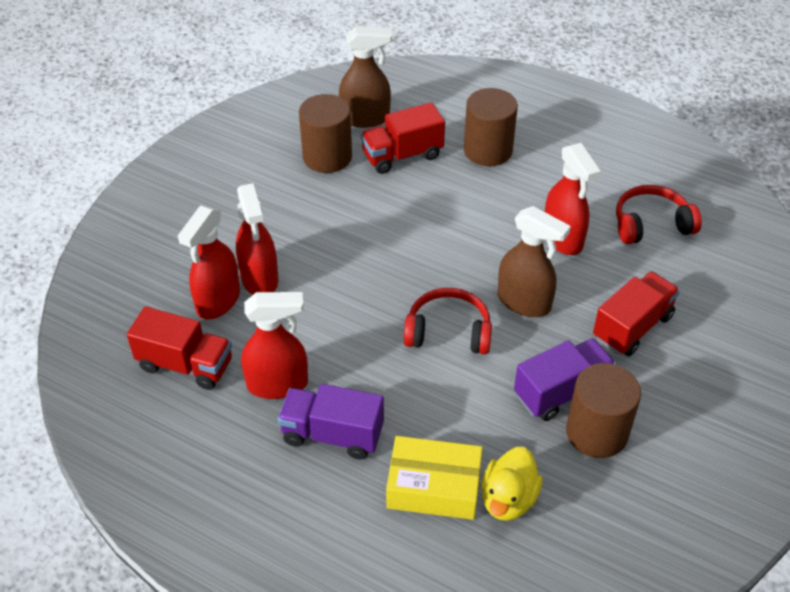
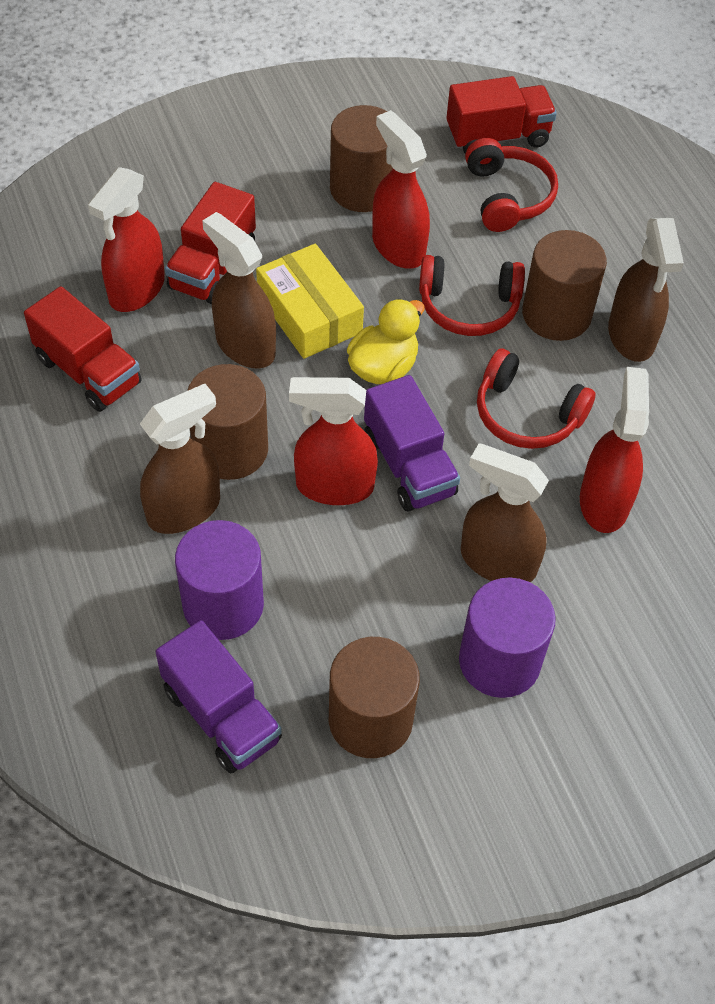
brown cylinder: 3 -> 4
brown spray bottle: 2 -> 4
purple cylinder: 0 -> 2
red headphones: 2 -> 3

